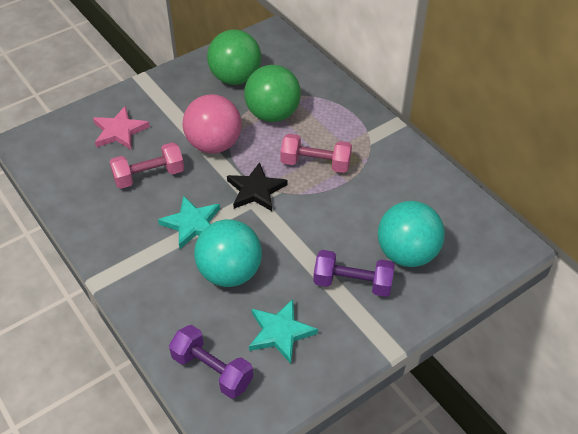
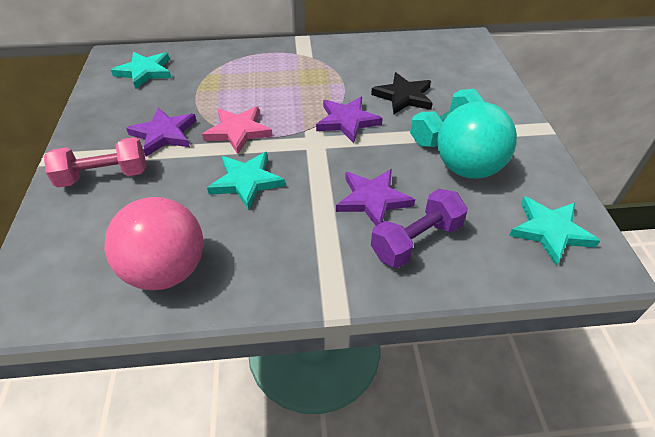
green ball: 2 -> 0
pink dumbbell: 2 -> 1
purple dumbbell: 2 -> 1
purple star: 0 -> 3
turquoise ball: 2 -> 1
turquoise dumbbell: 0 -> 1
turquoise star: 2 -> 3

